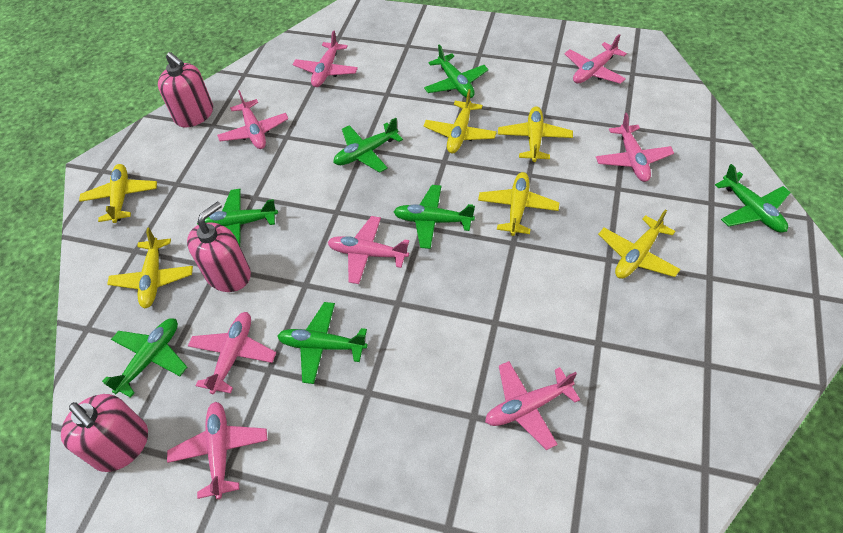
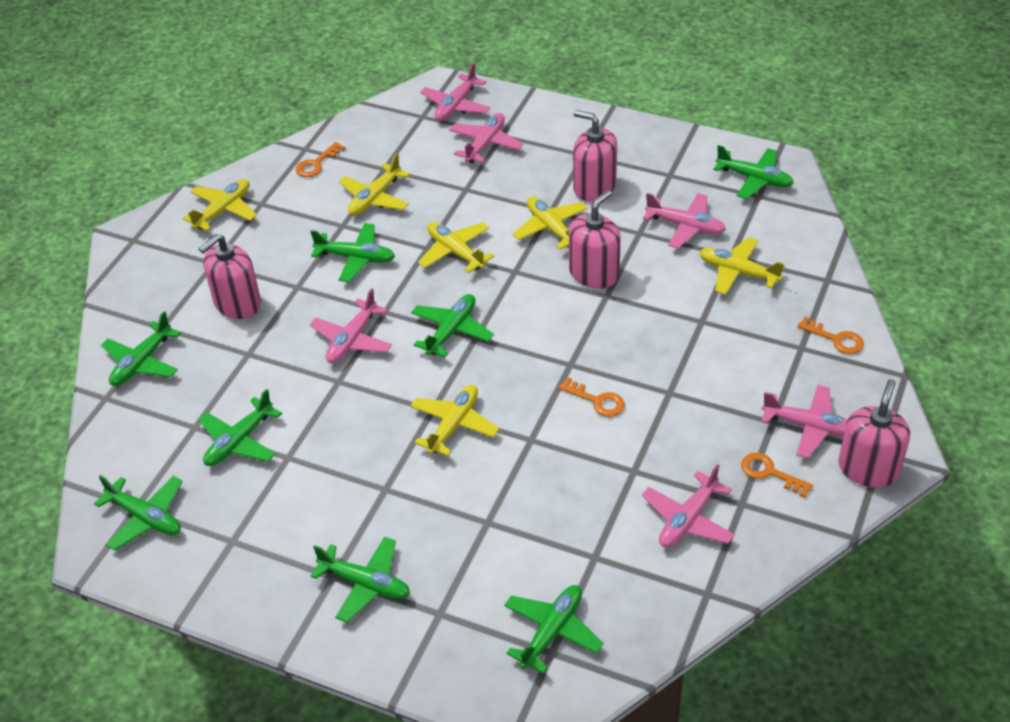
green plane: 7 -> 8
orange key: 0 -> 4
pink plane: 8 -> 6
pink soap dispenser: 3 -> 4

